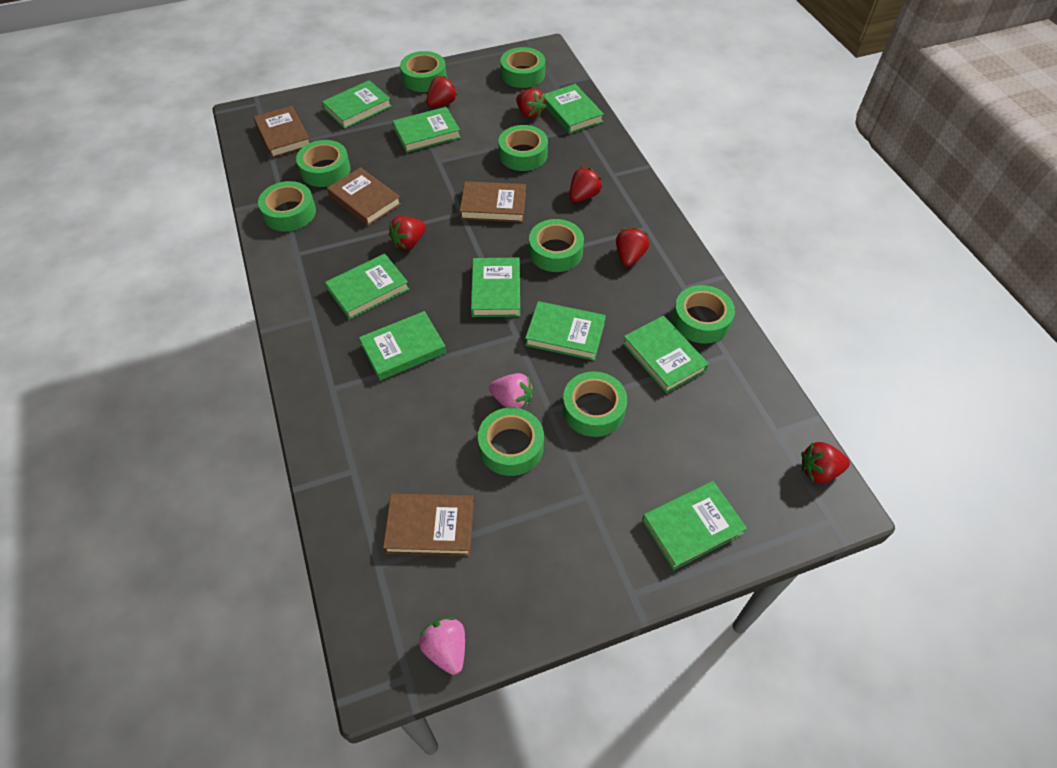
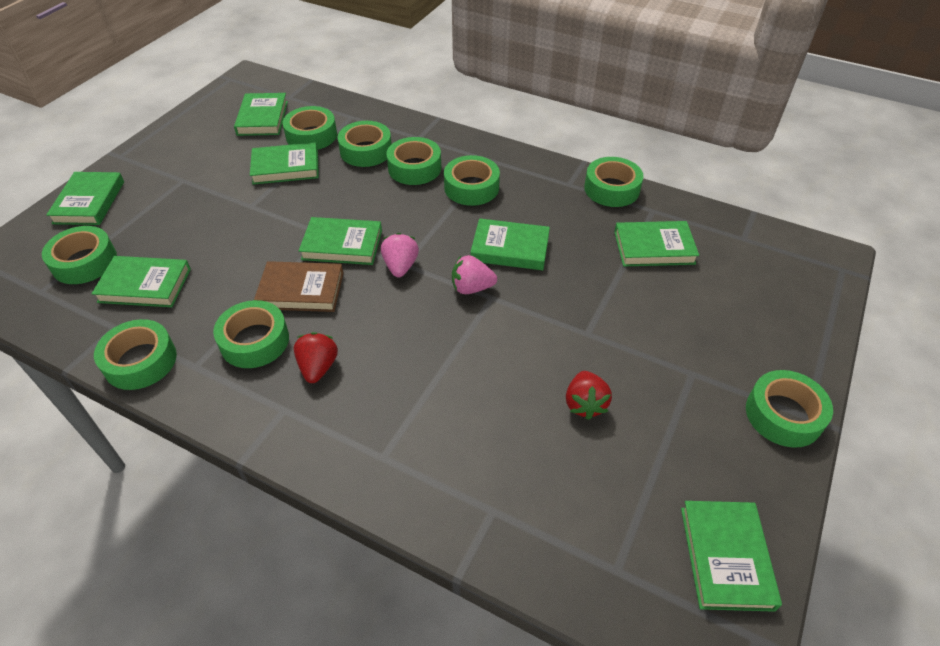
brown book: 4 -> 1
green book: 9 -> 8
red strawberry: 6 -> 2

